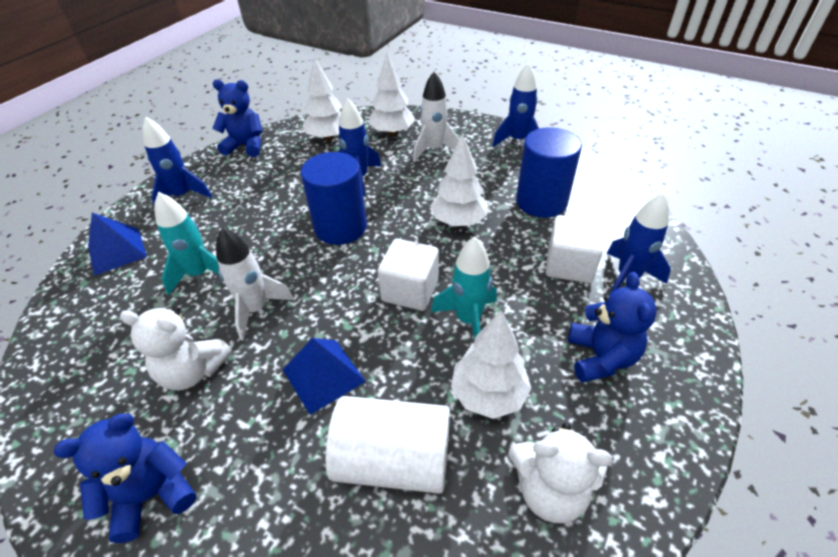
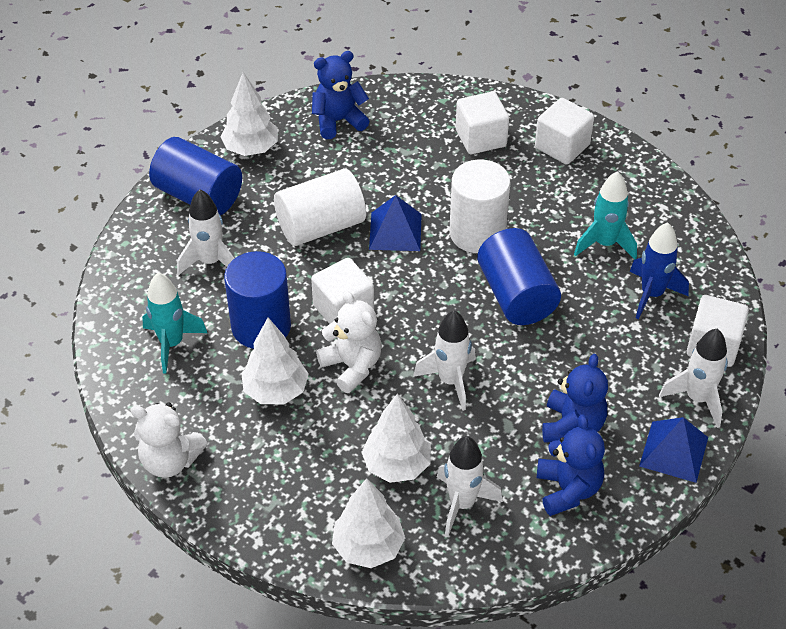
blue cylinder: 2 -> 3
blue rocket: 4 -> 1
white cube: 2 -> 4
white cylinder: 1 -> 2
white rocket: 2 -> 4

